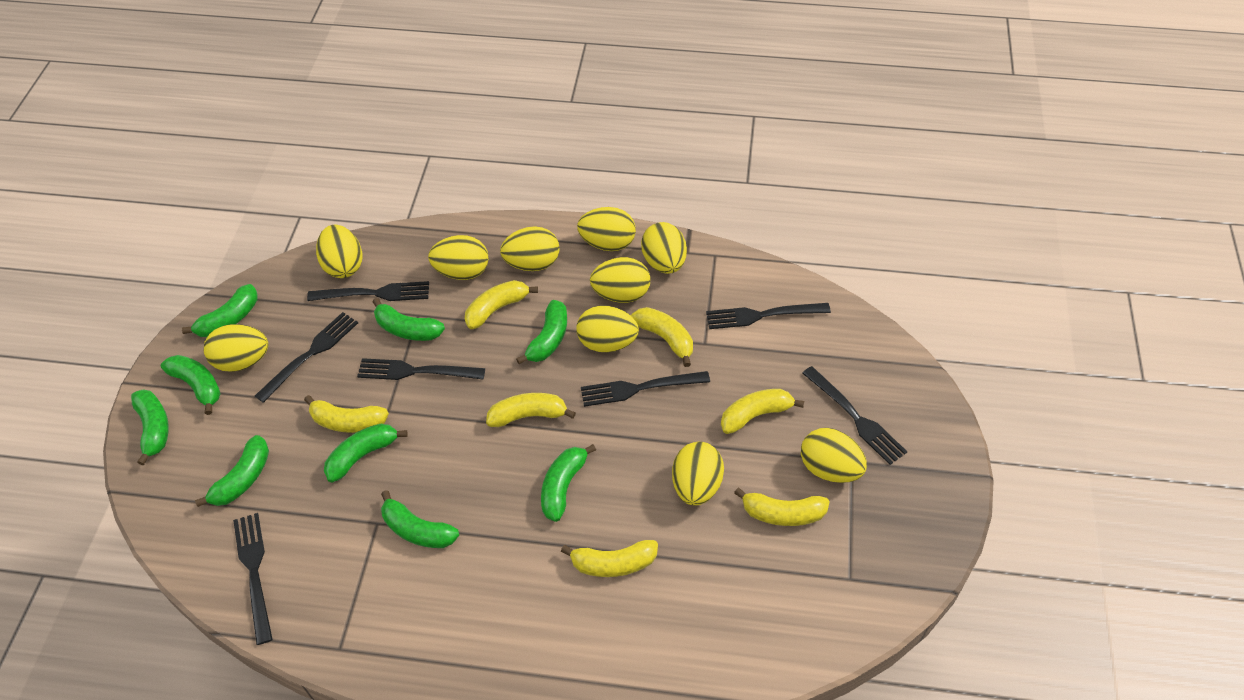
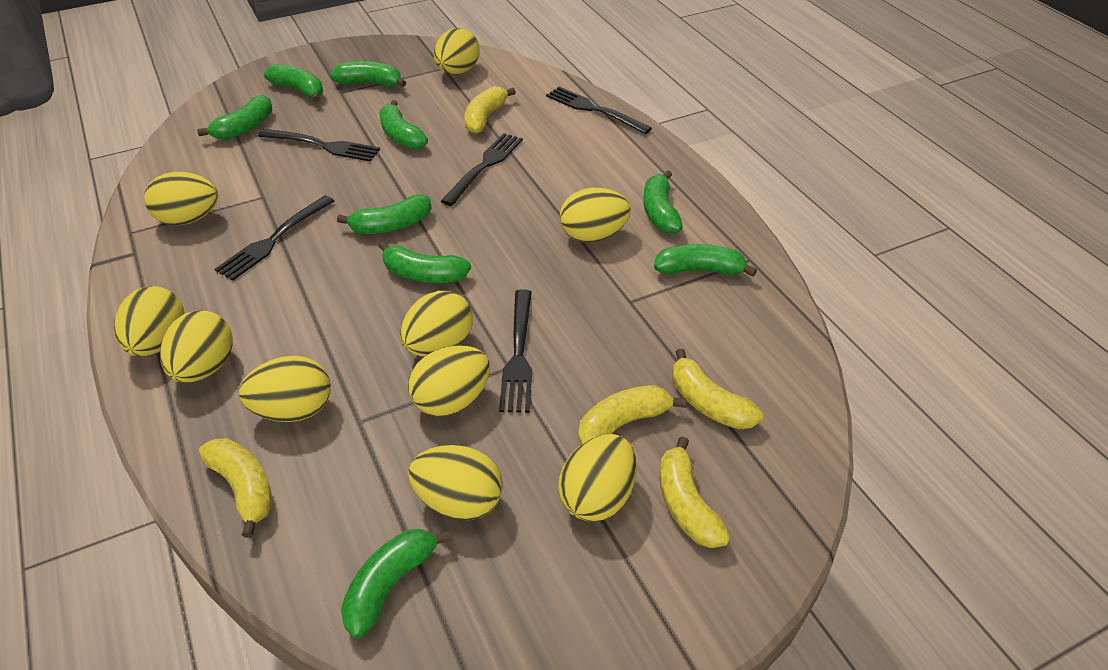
black fork: 7 -> 5
yellow banana: 7 -> 5

